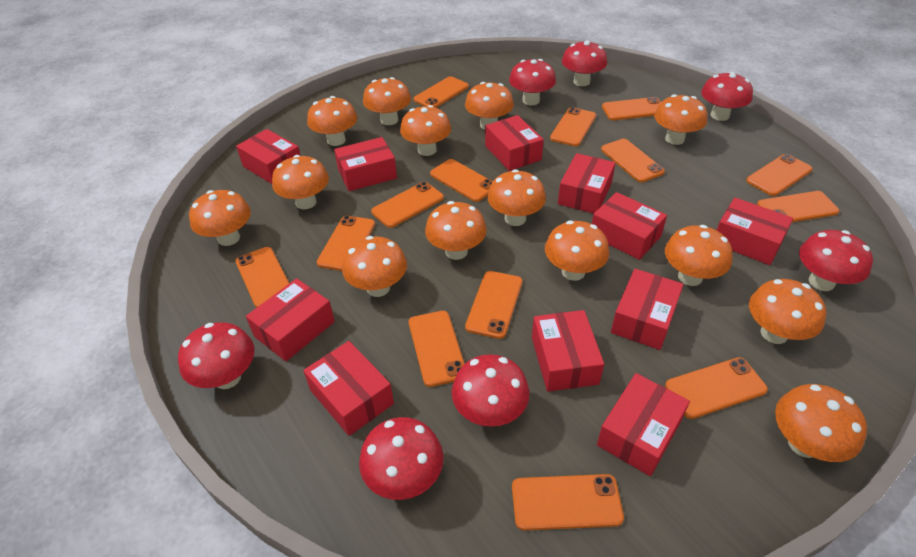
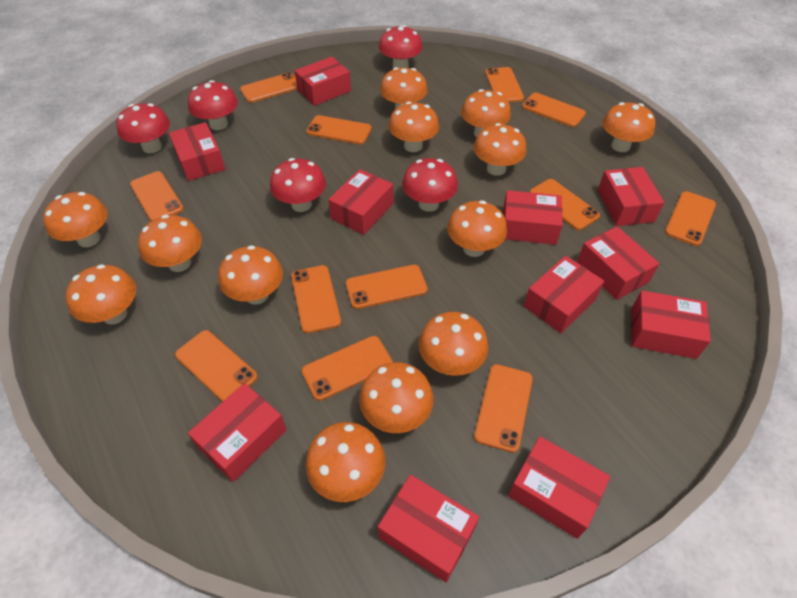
orange mushroom: 14 -> 13
orange phone: 14 -> 12
red mushroom: 7 -> 5

